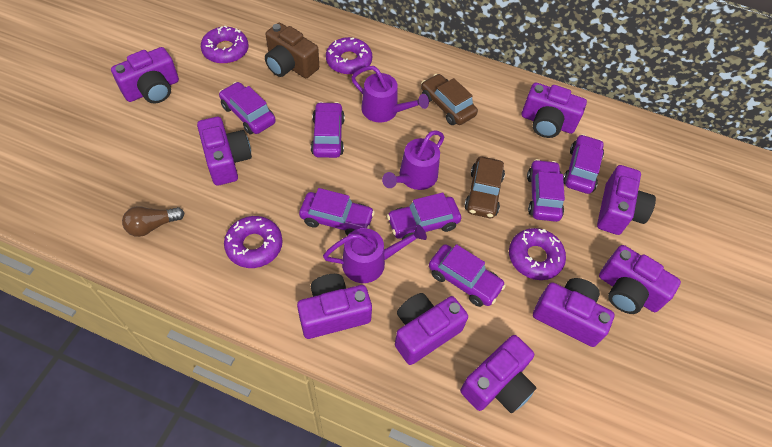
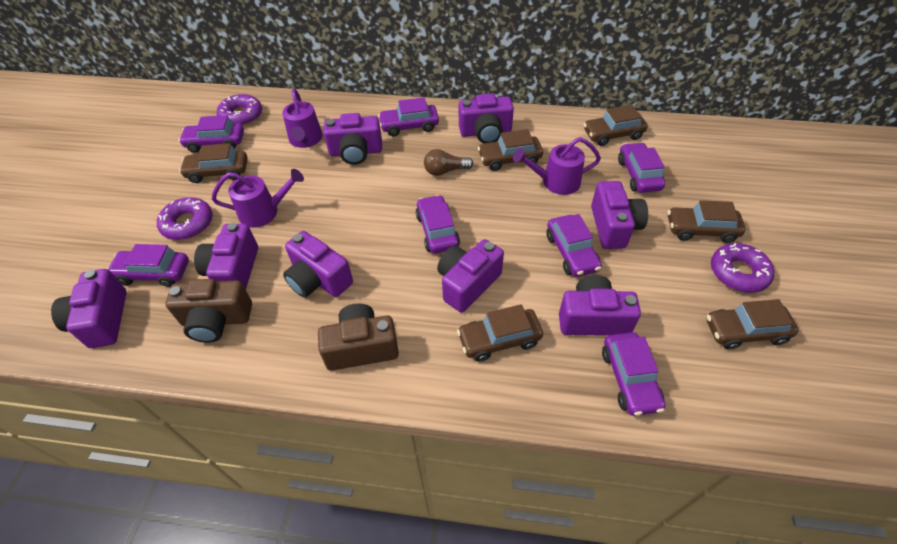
brown camera: 1 -> 2
brown car: 2 -> 6
purple camera: 9 -> 8
purple donut: 4 -> 3

